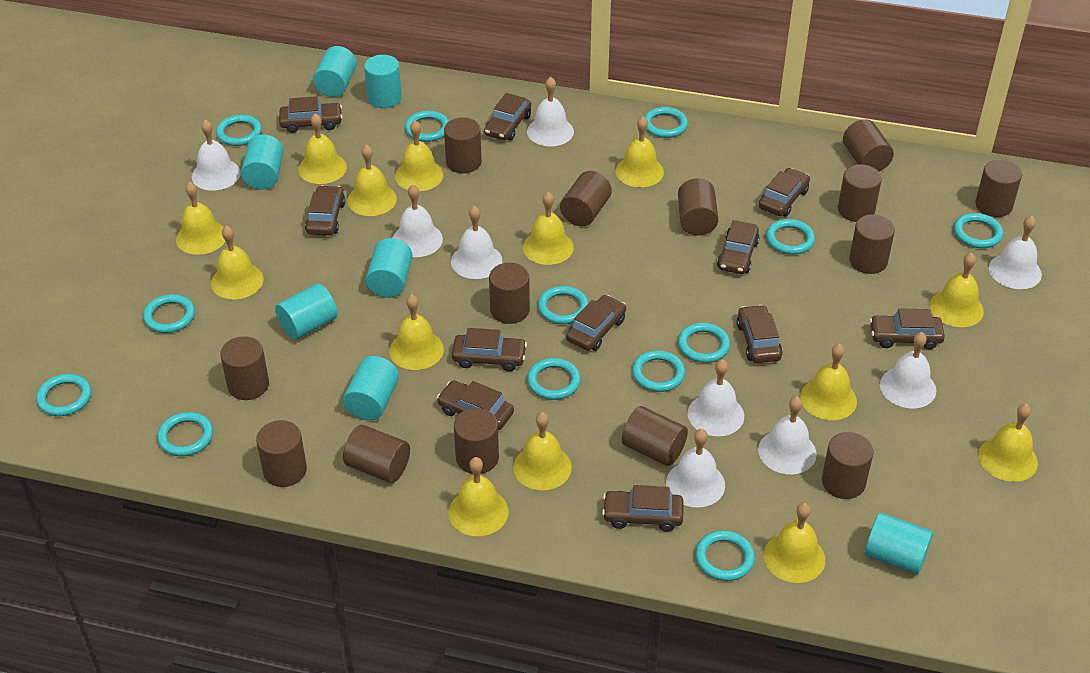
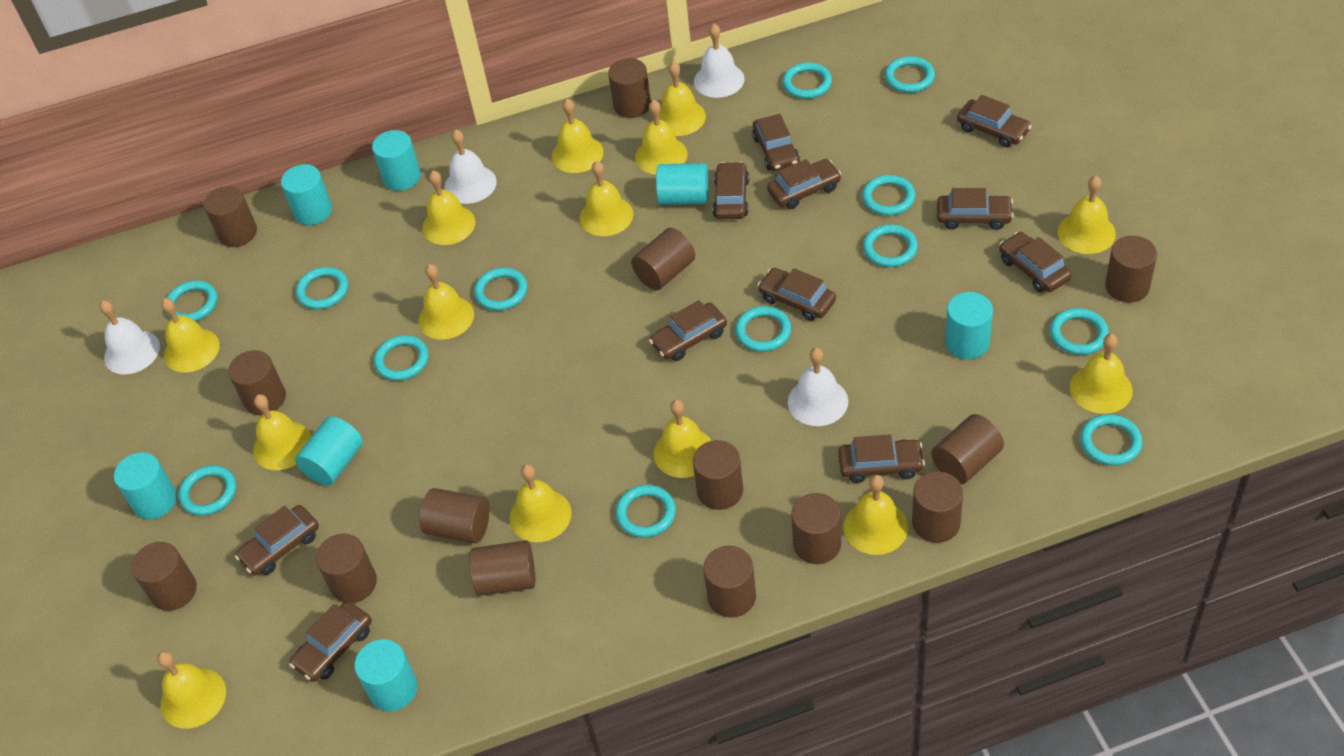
white bell: 9 -> 4

